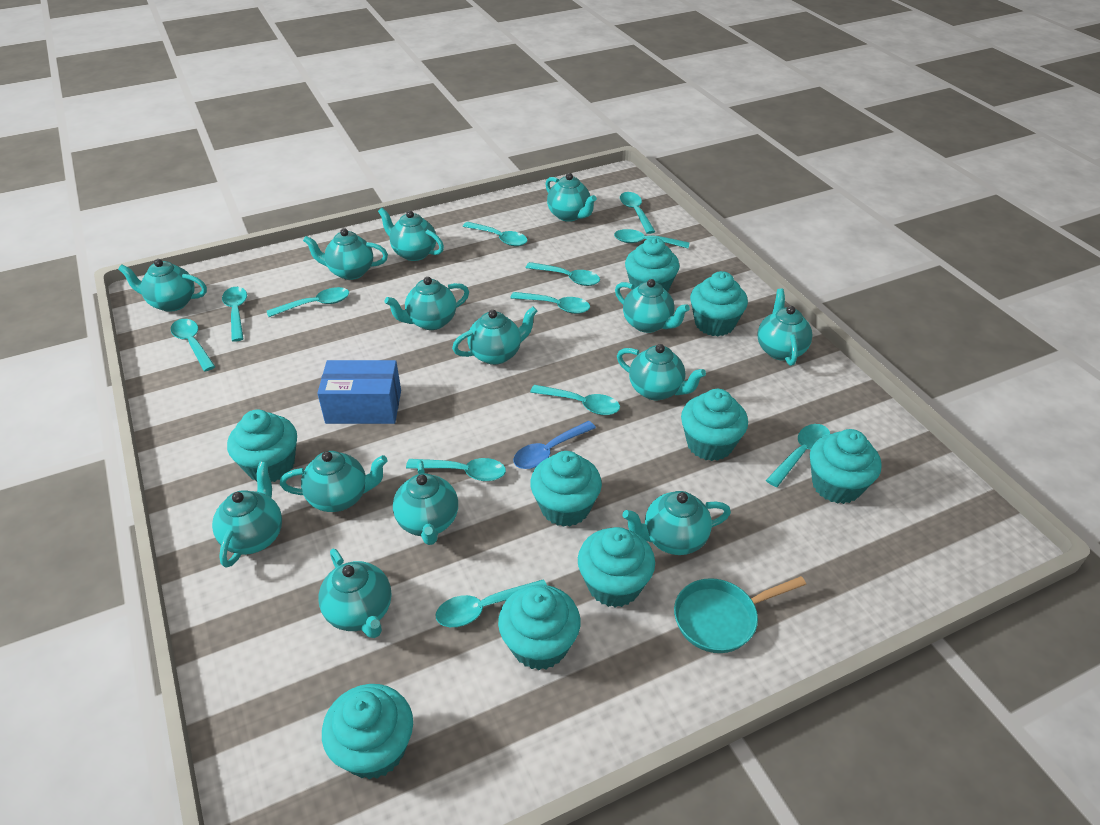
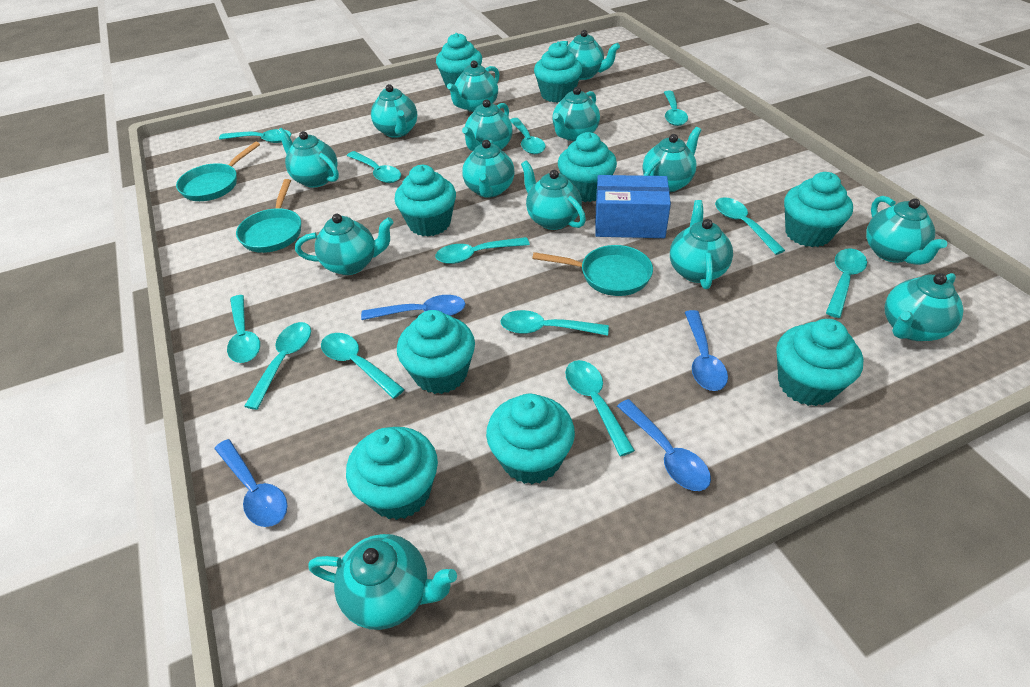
blue spoon: 1 -> 4
turquoise pan: 1 -> 3

